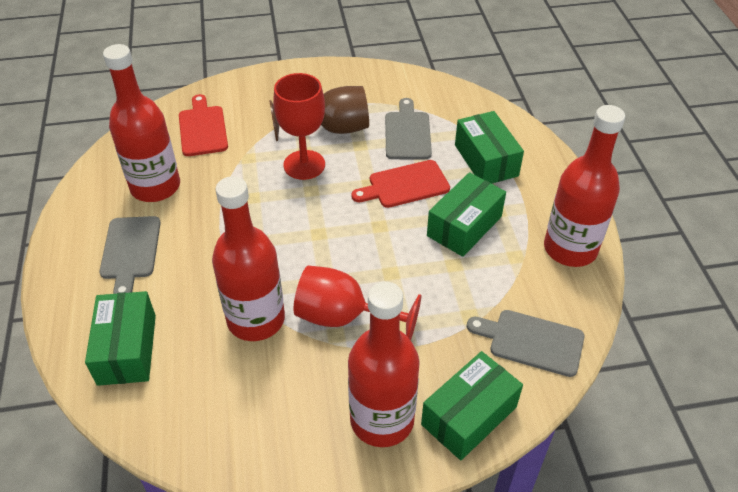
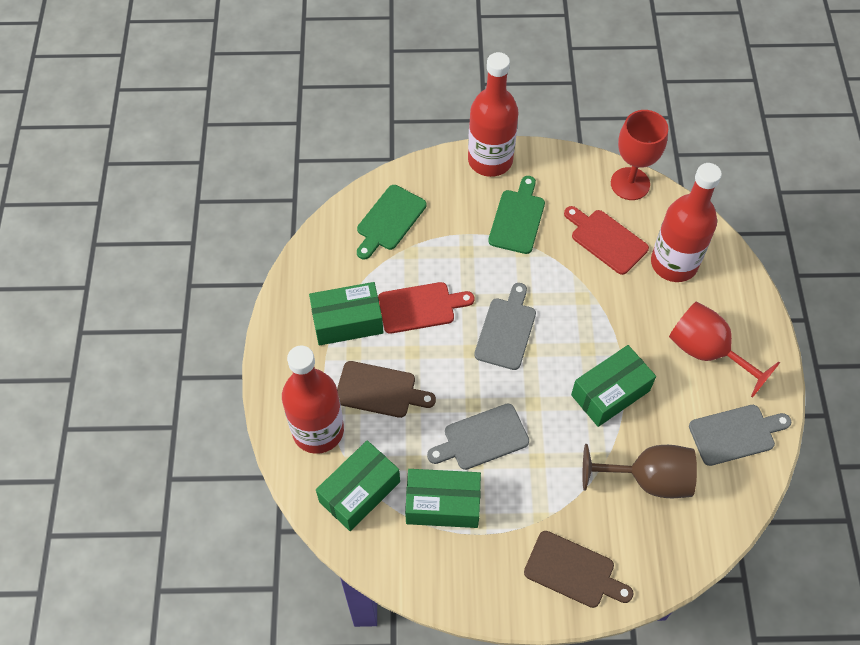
brown cutting board: 0 -> 2
green cutting board: 0 -> 2
red bottle: 4 -> 3

